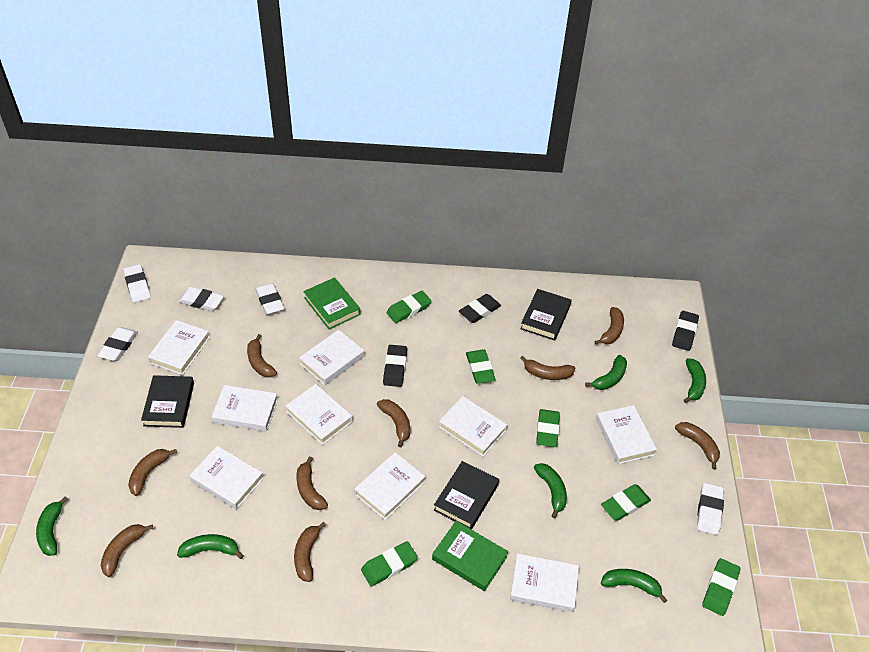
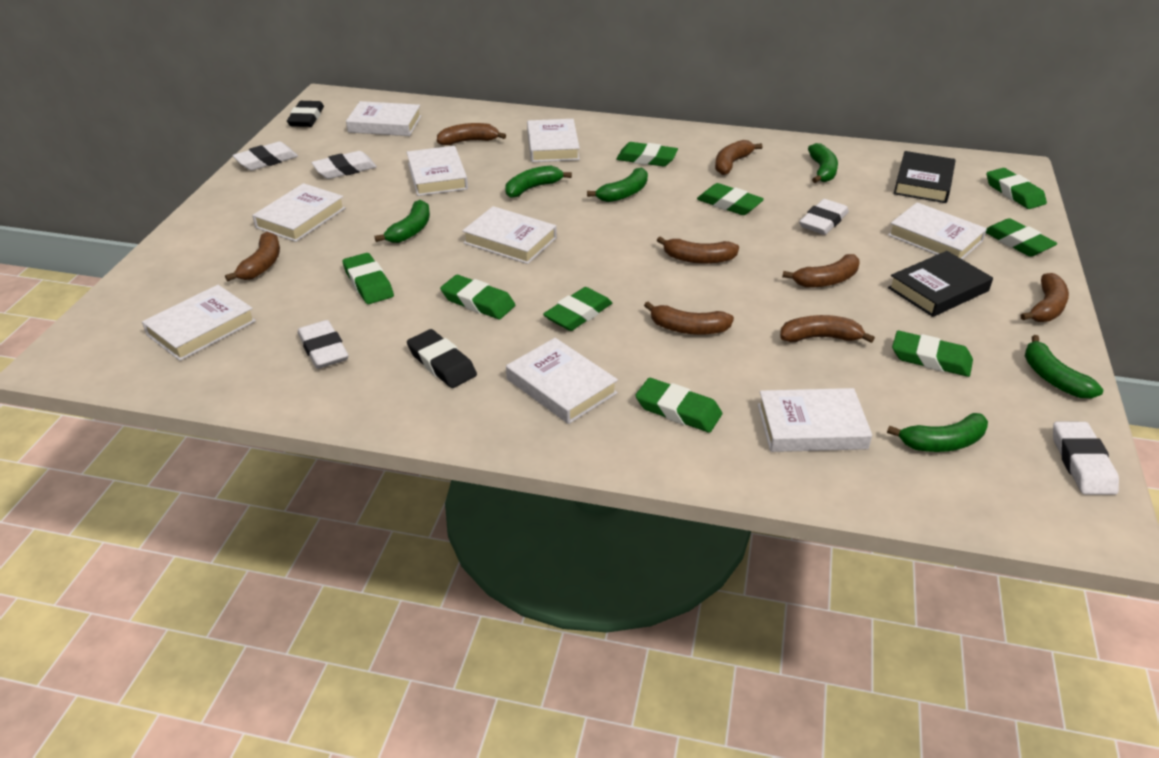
black book: 3 -> 2
black eraser: 3 -> 2
brown banana: 9 -> 8
green book: 2 -> 0
green eraser: 6 -> 9

